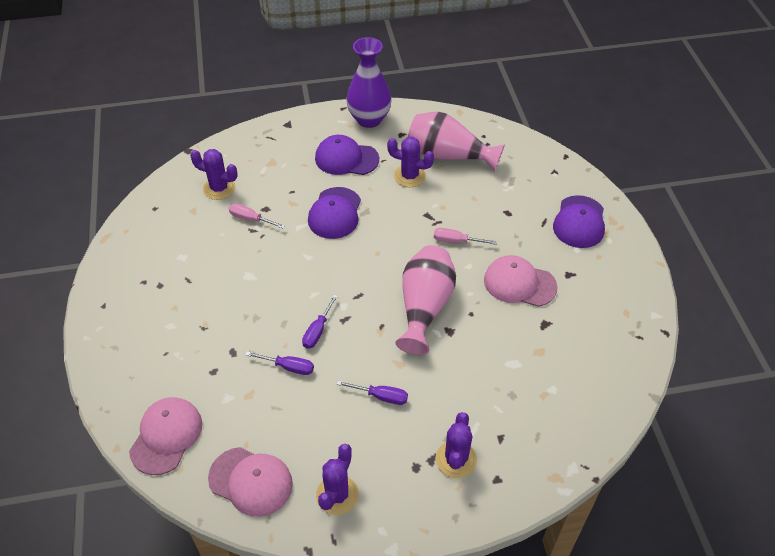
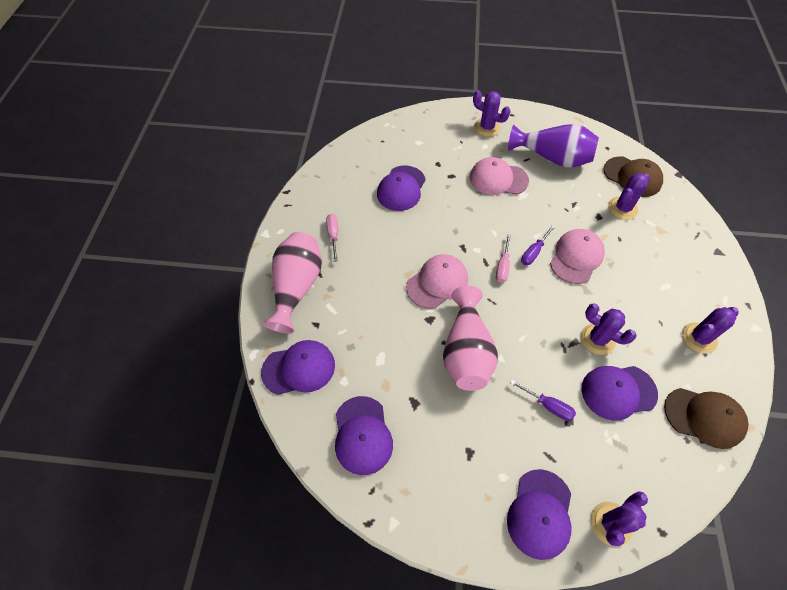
brown cap: 0 -> 2
purple cactus: 4 -> 5
purple cap: 3 -> 5
purple screwdriver: 3 -> 2

